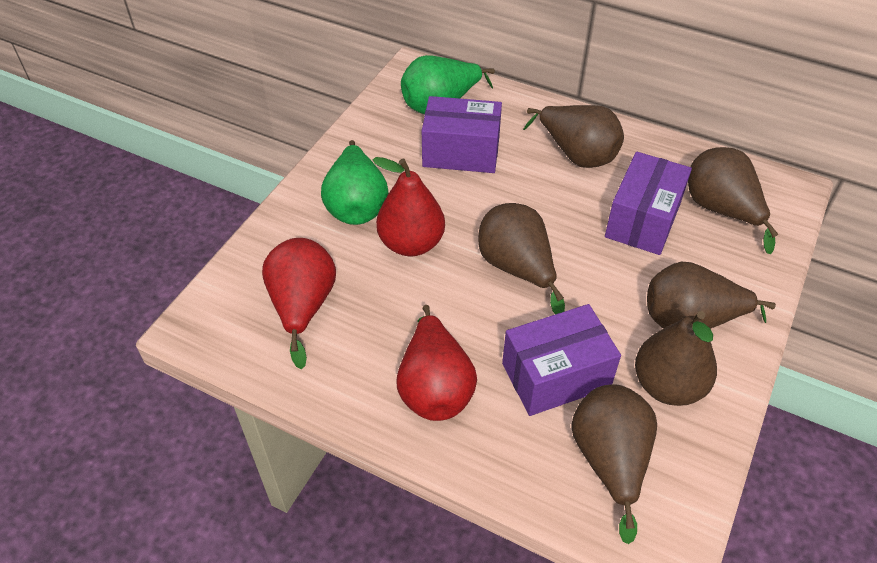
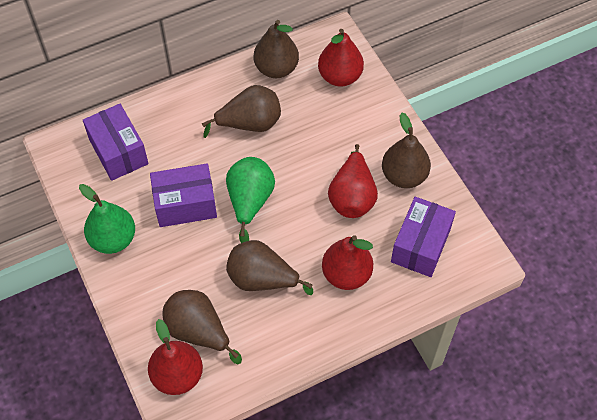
brown pear: 6 -> 5
red pear: 3 -> 4

